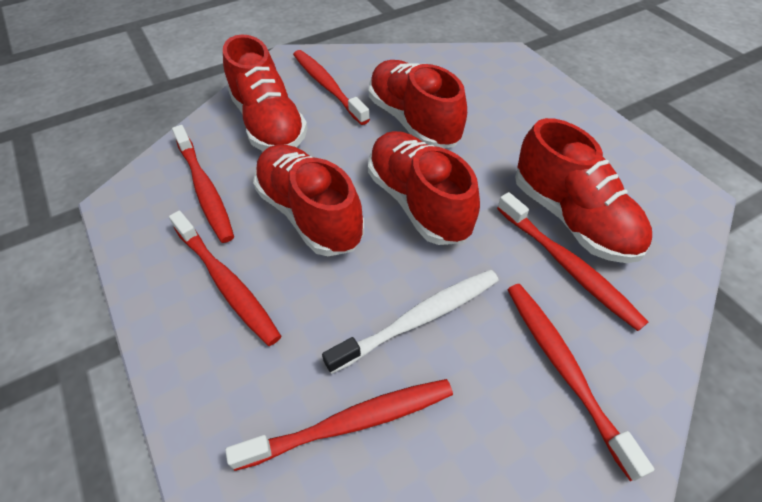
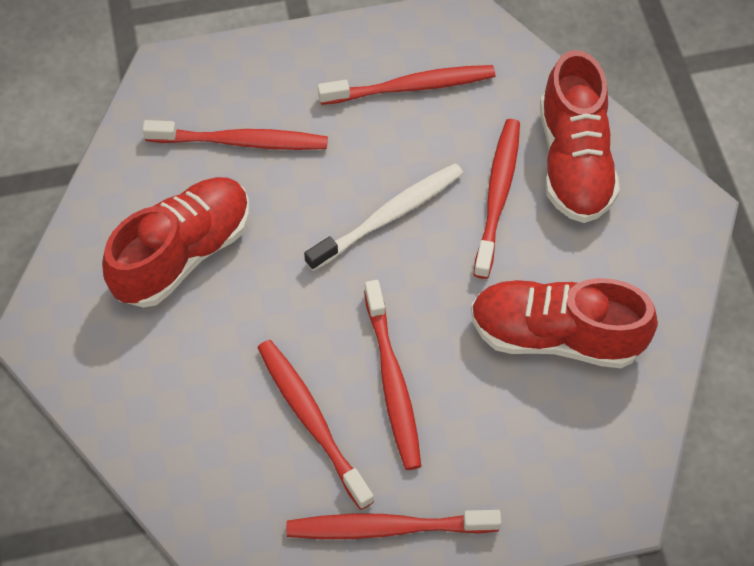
red shoe: 5 -> 3

